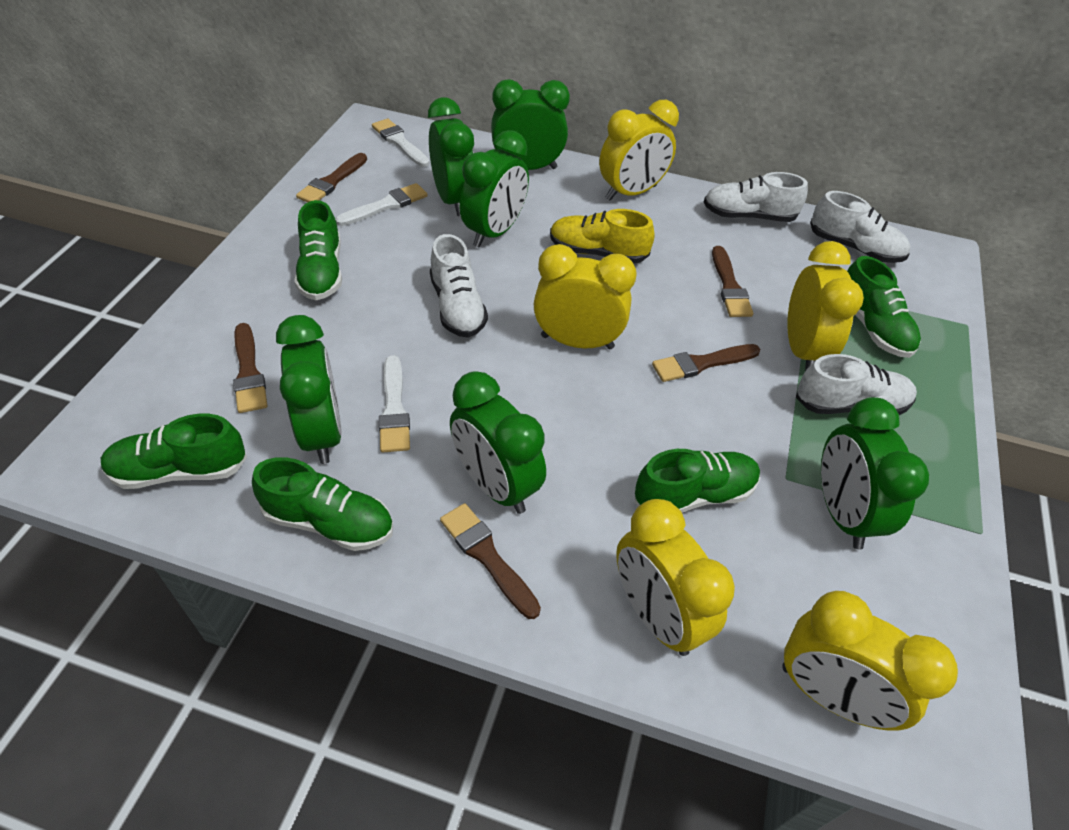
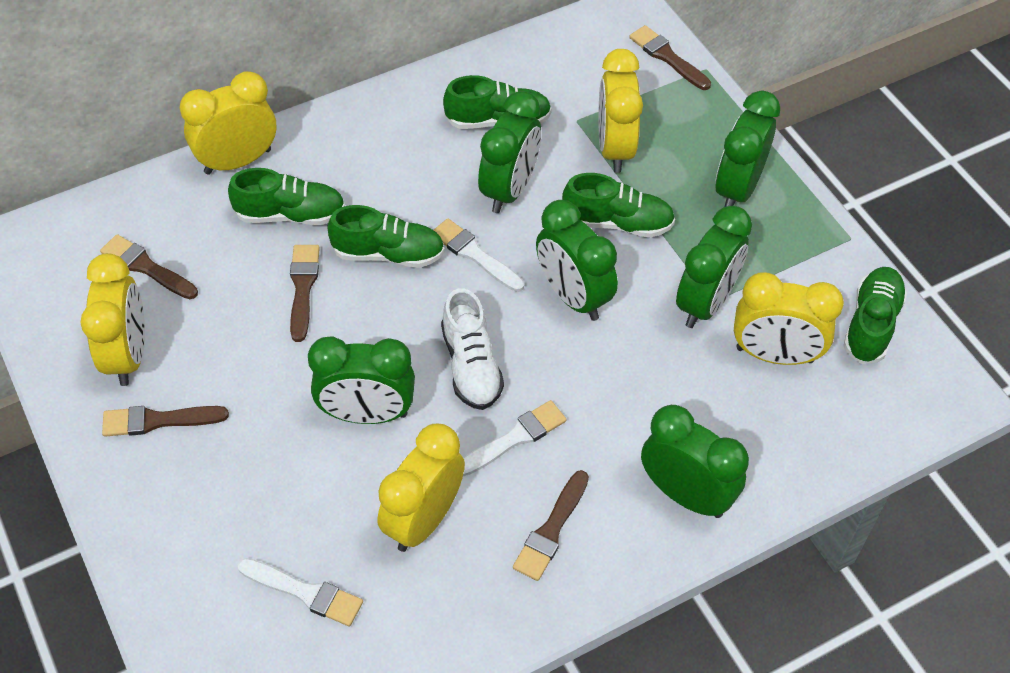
white shoe: 4 -> 1
yellow shoe: 1 -> 0

